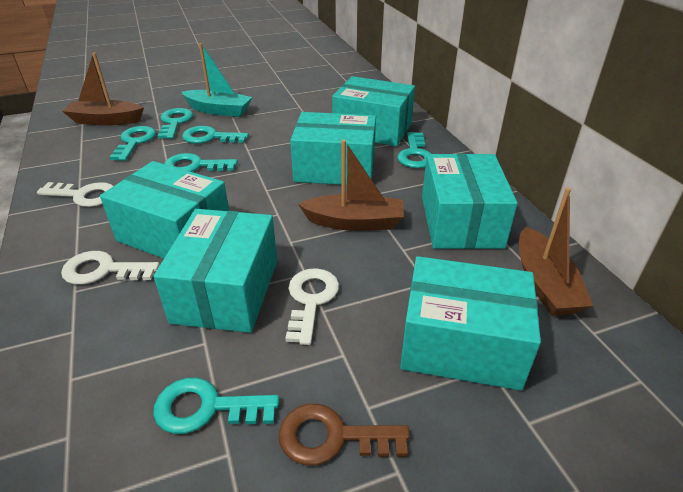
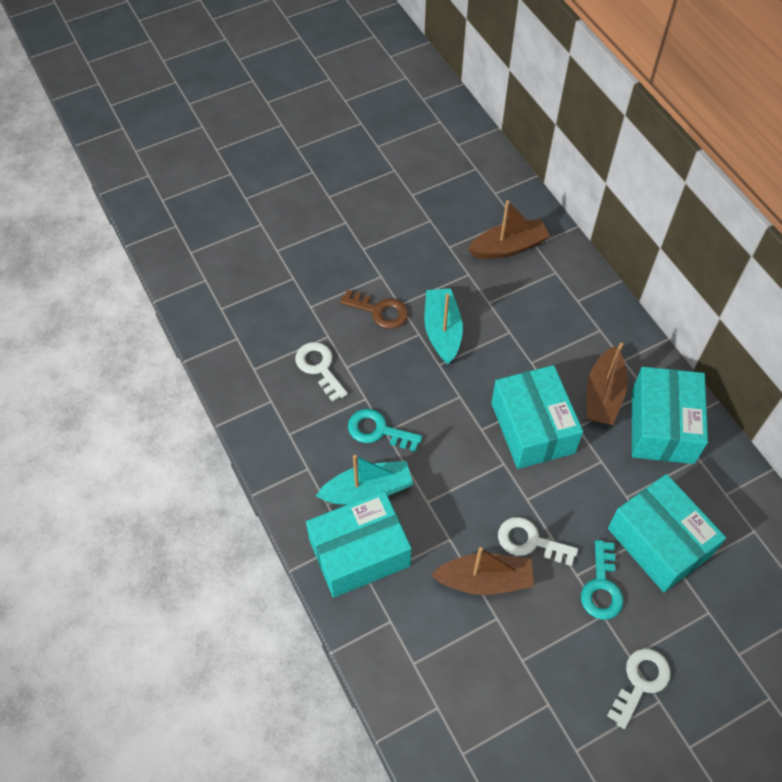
turquoise boat: 1 -> 2
turquoise box: 6 -> 4
turquoise key: 6 -> 2

